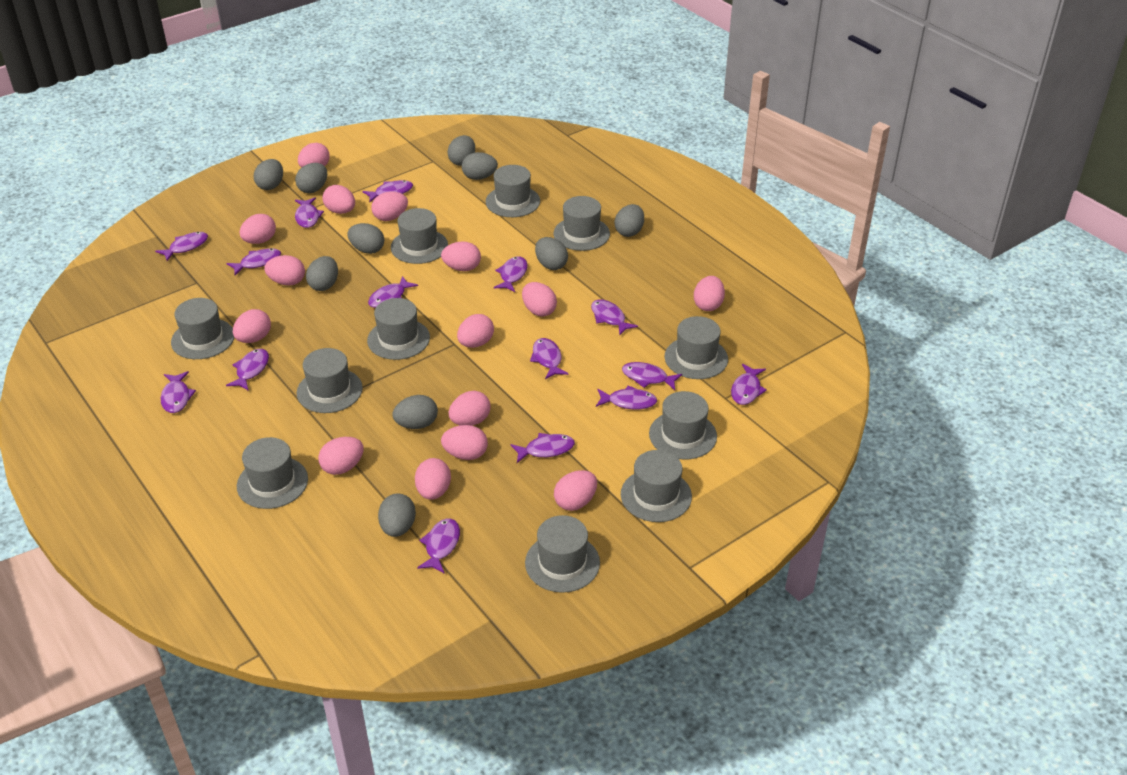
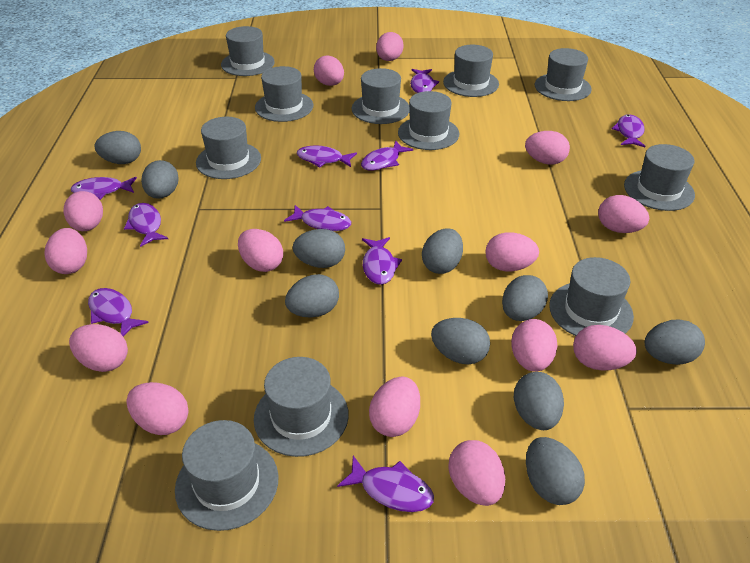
pink egg: 15 -> 14
purple fish: 15 -> 10

